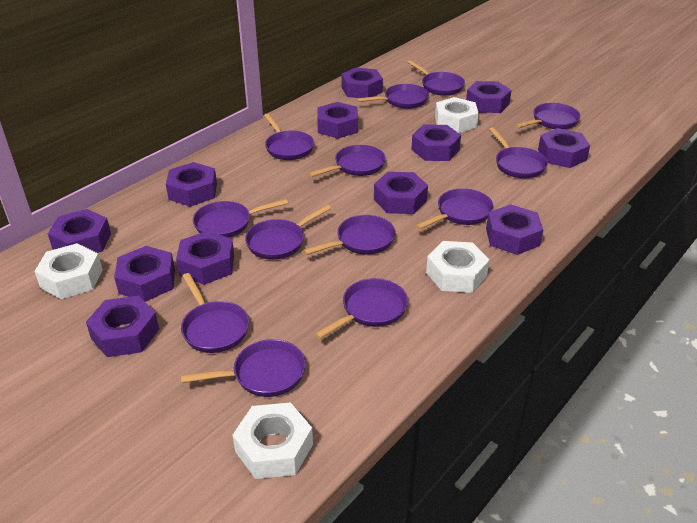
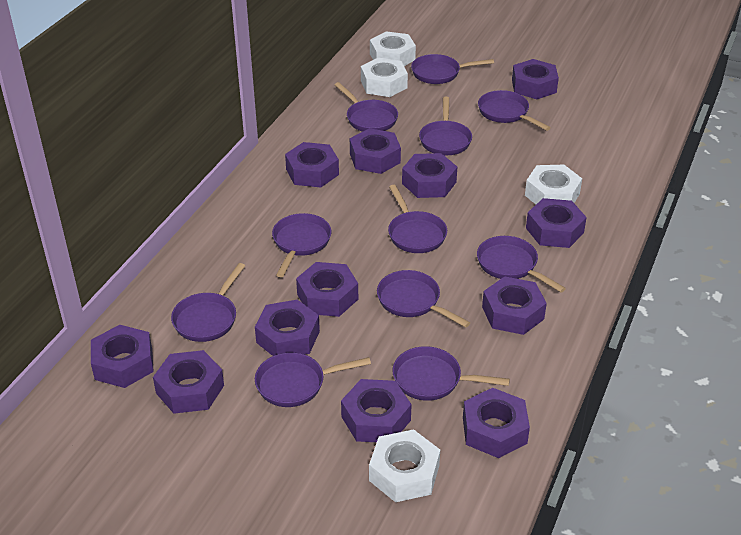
purple pan: 13 -> 11

